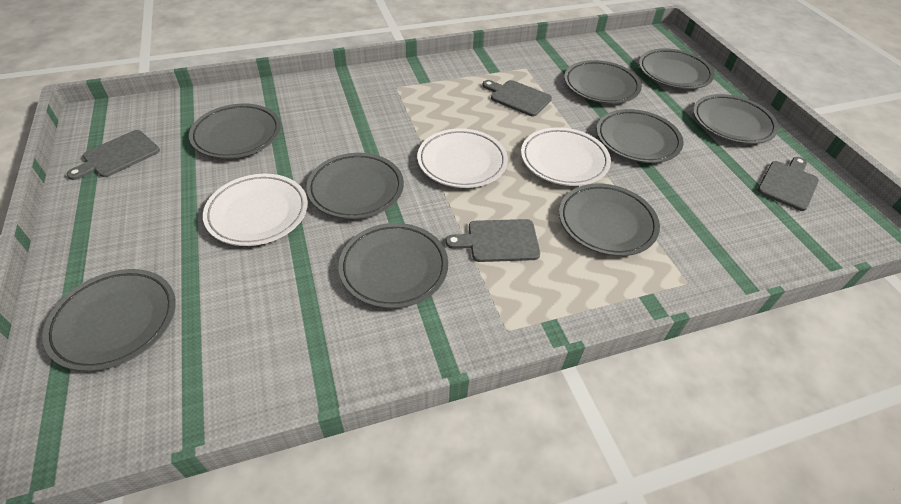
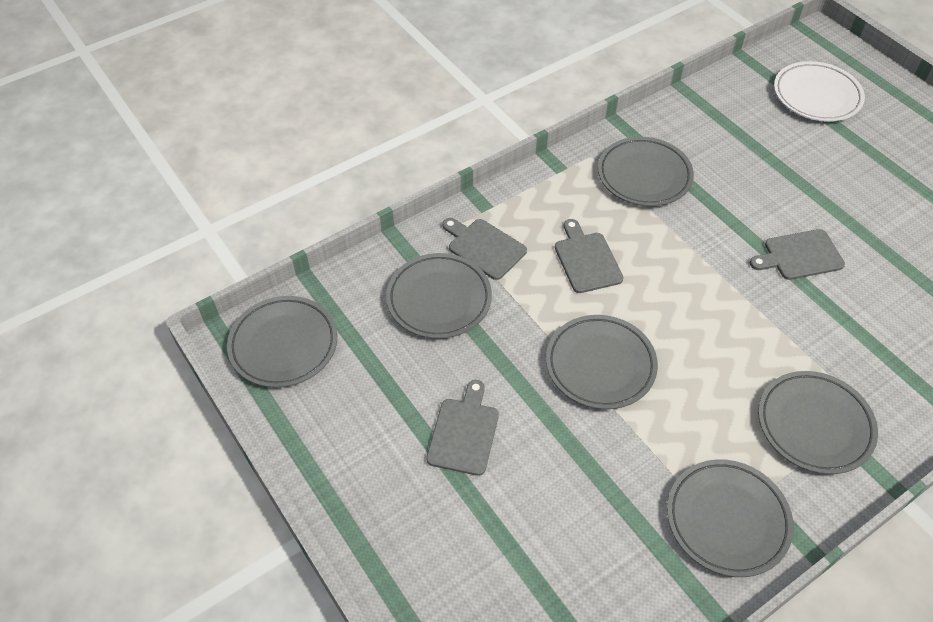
grey plate: 9 -> 6
white plate: 3 -> 1

